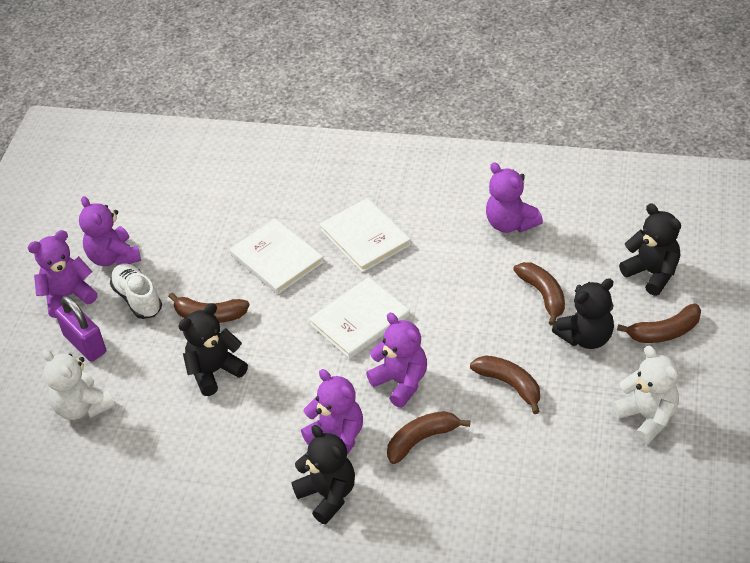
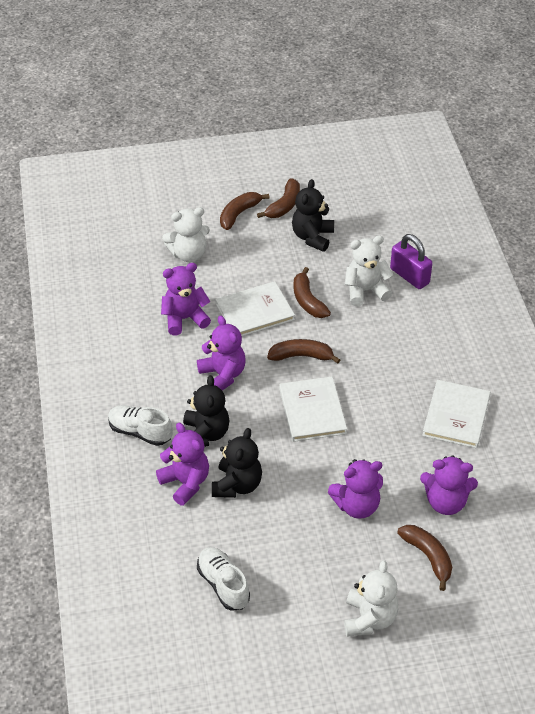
black teddy bear: 4 -> 3
white shoe: 1 -> 2
white teddy bear: 2 -> 3

